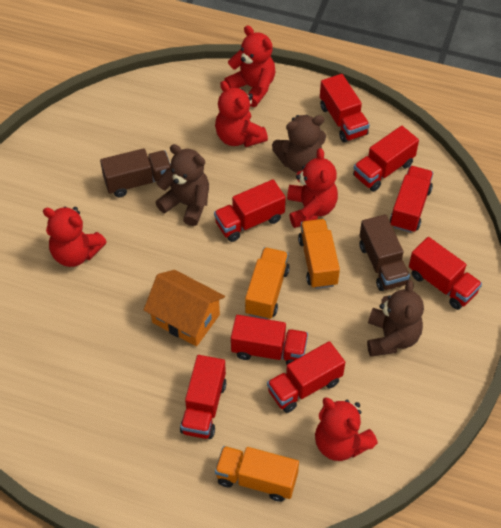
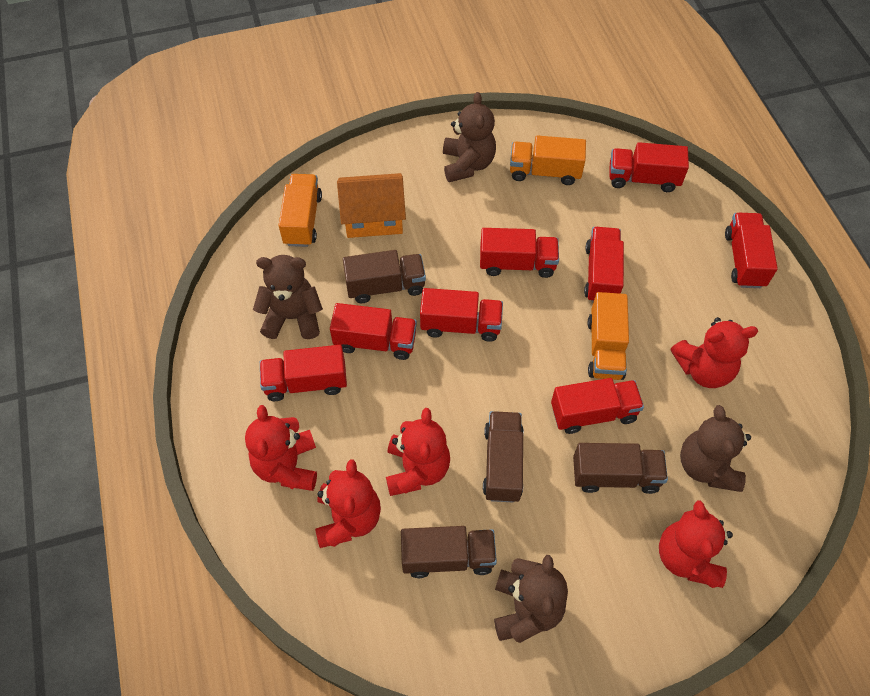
brown teddy bear: 3 -> 4
brown truck: 2 -> 4

